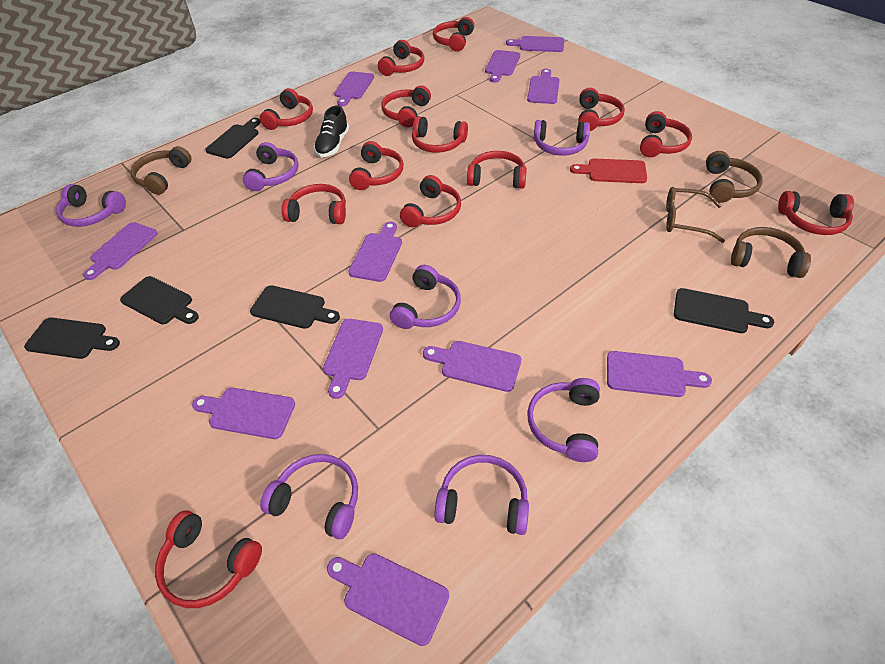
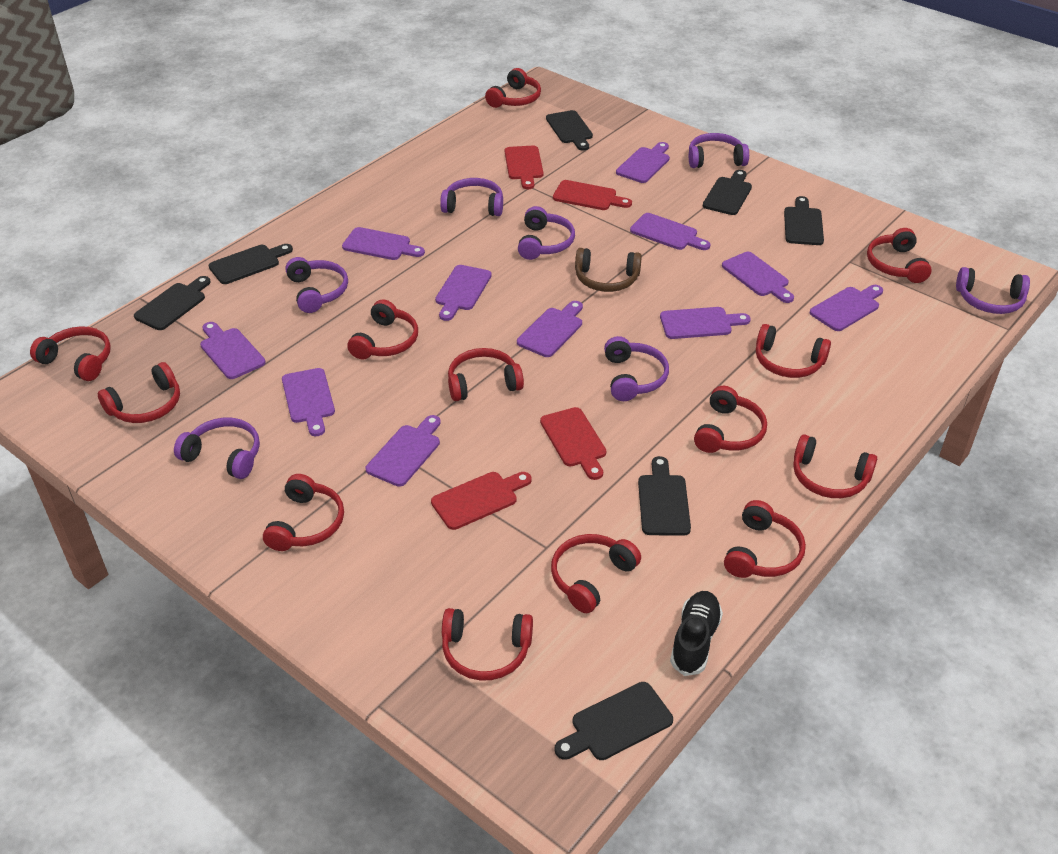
black cutting board: 5 -> 7
brown glasses: 1 -> 0
brown headphones: 3 -> 1
red cutting board: 1 -> 4

